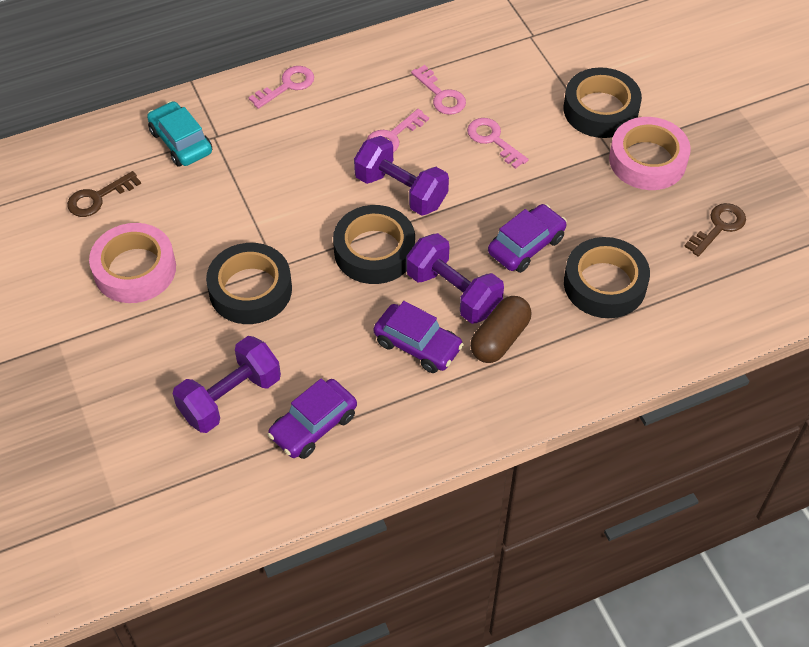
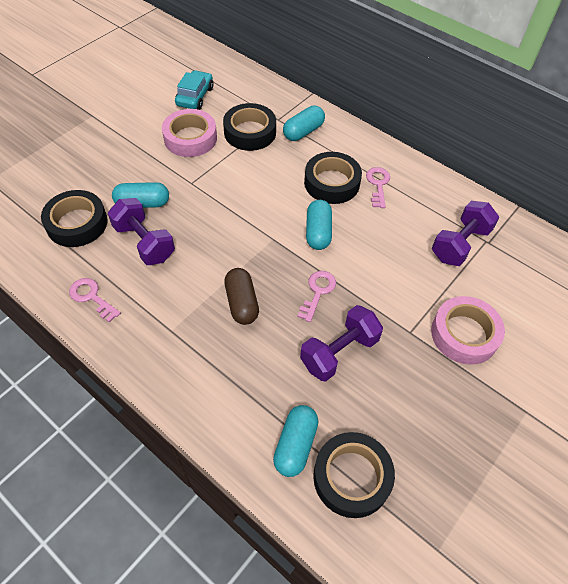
brown key: 2 -> 0
pink key: 4 -> 3
purple car: 3 -> 0
turquoise capsule: 0 -> 4

